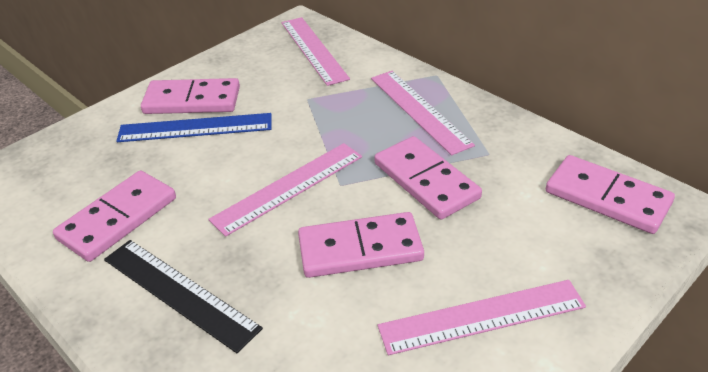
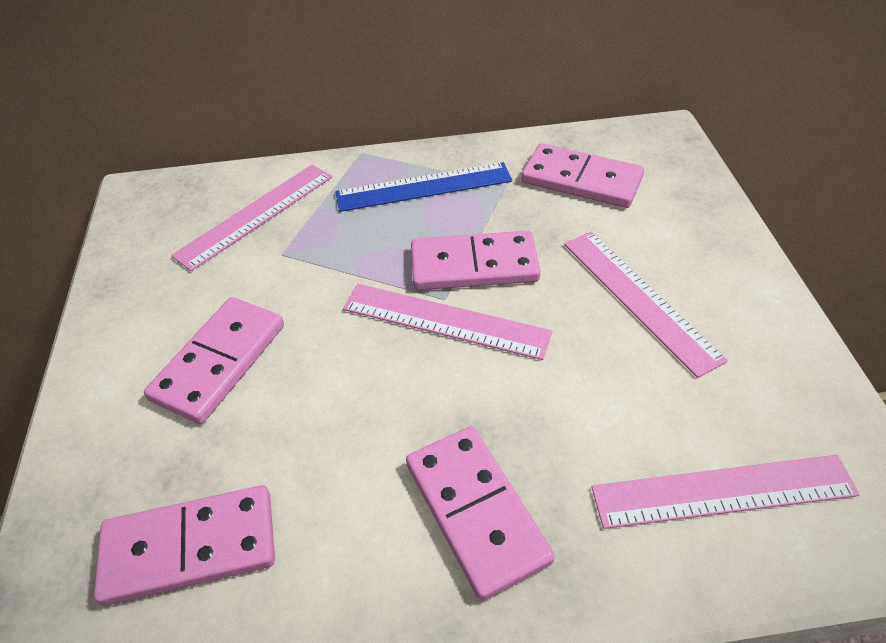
black ruler: 1 -> 0

